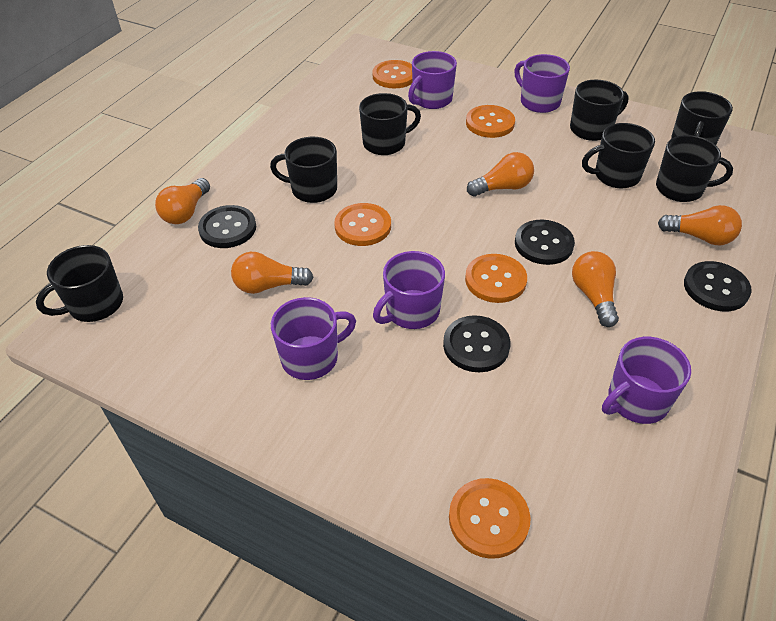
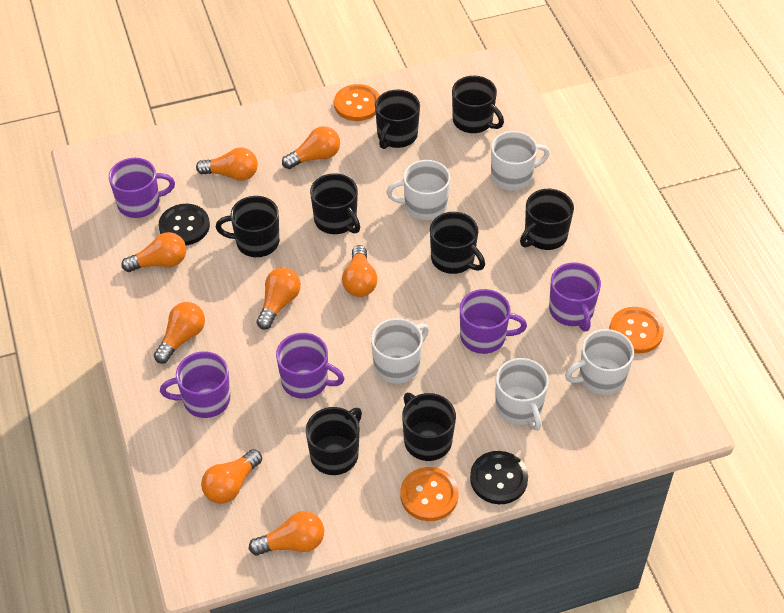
black button: 4 -> 2
black mug: 7 -> 8
orange button: 5 -> 3
orange light bulb: 5 -> 8
white mug: 0 -> 5

